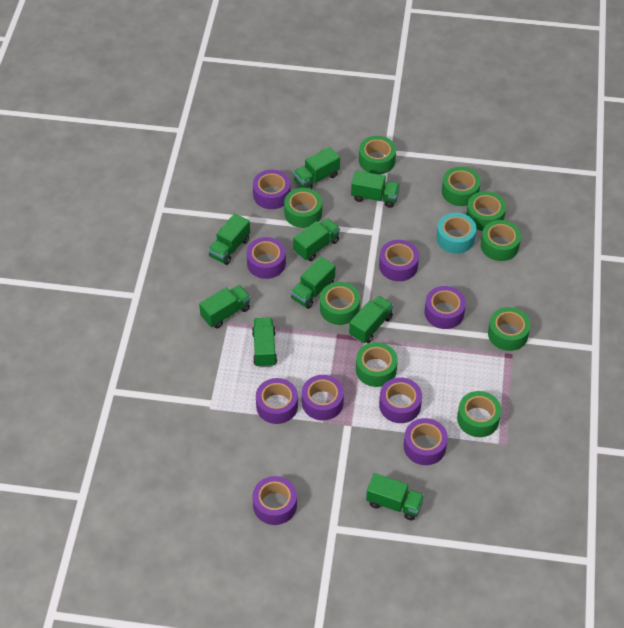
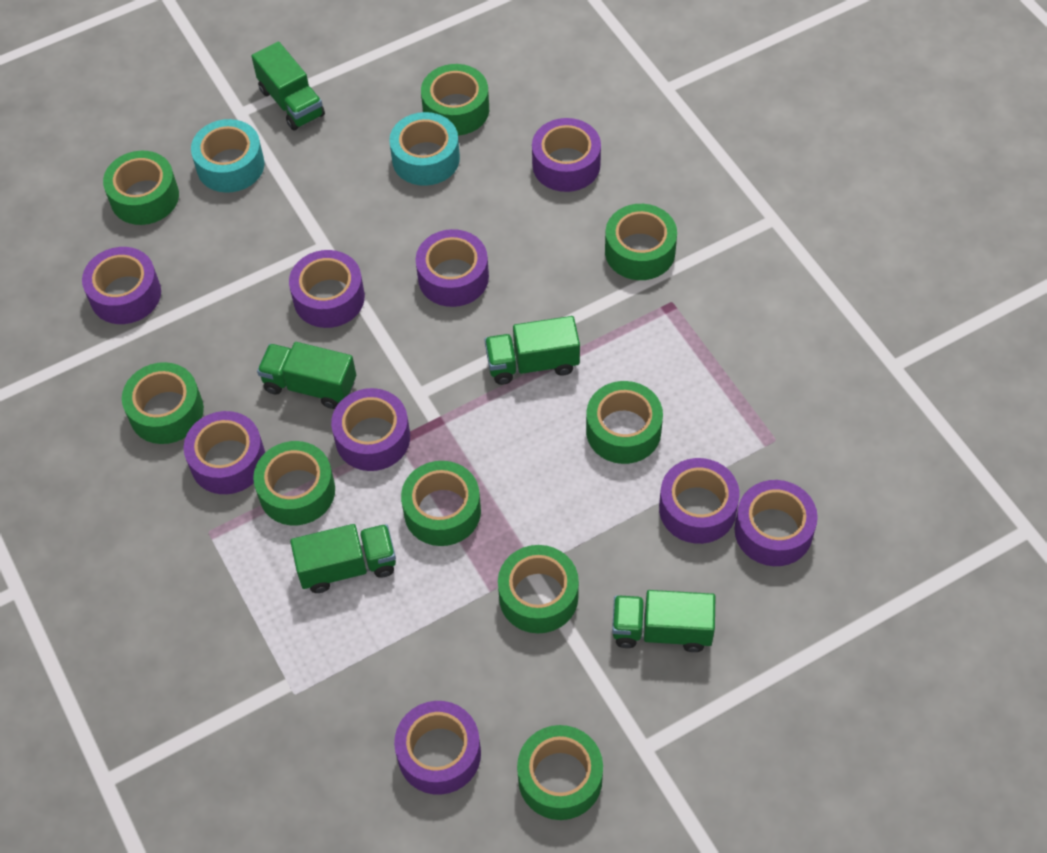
green truck: 9 -> 5
turquoise tape: 1 -> 2

